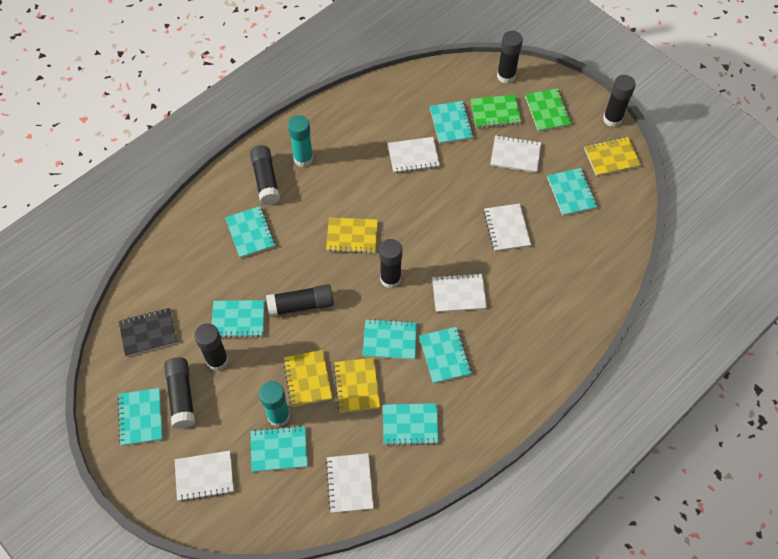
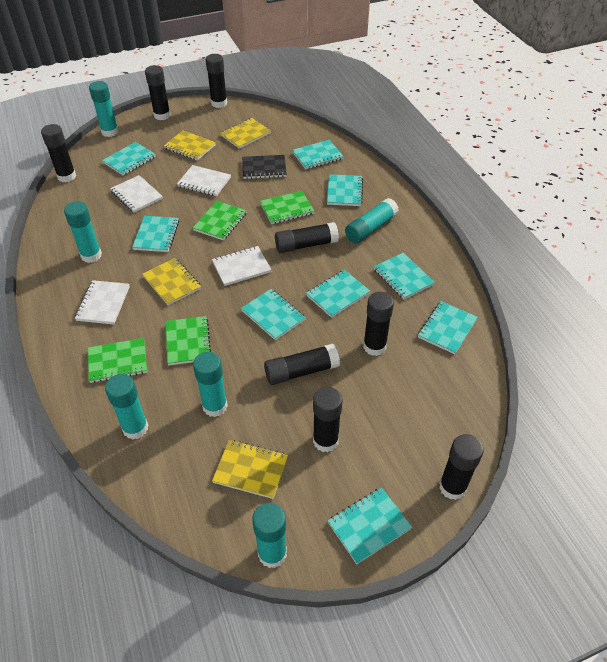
black glue stick: 7 -> 8
green notebook: 2 -> 4
turquoise glue stick: 2 -> 6
white notebook: 6 -> 4

